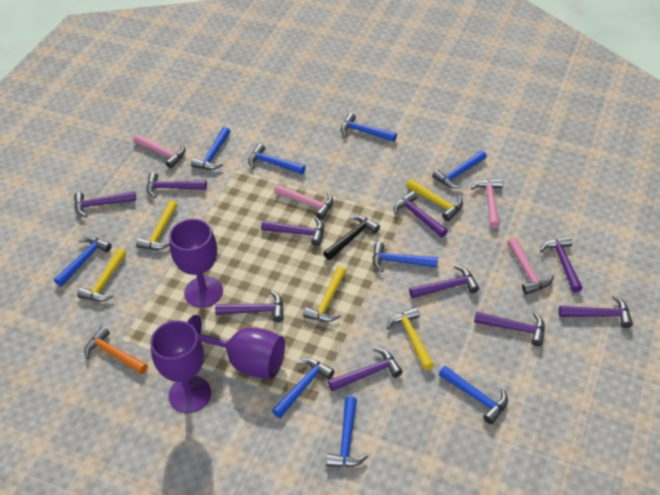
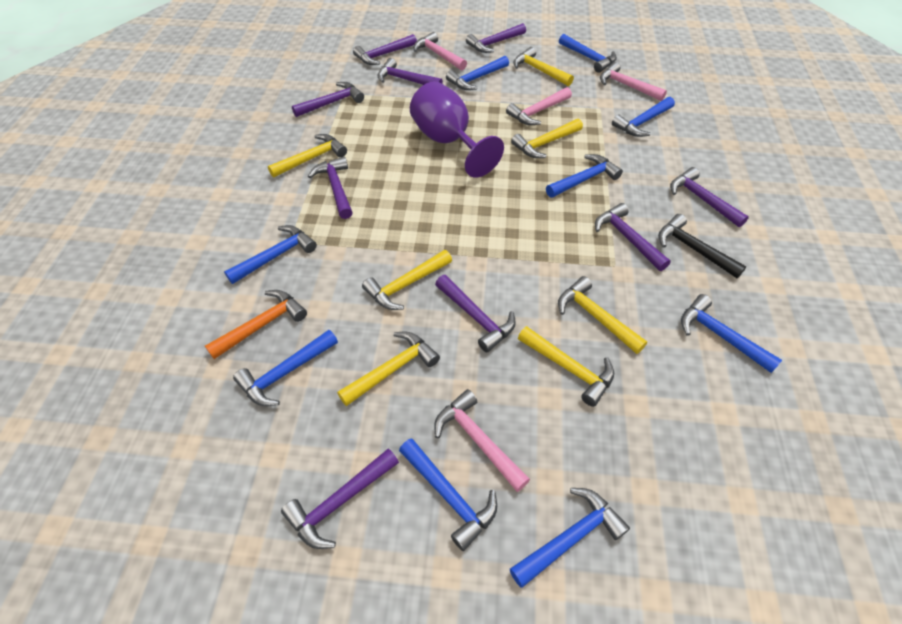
purple goblet: 3 -> 1
purple hammer: 10 -> 9
yellow hammer: 5 -> 7

